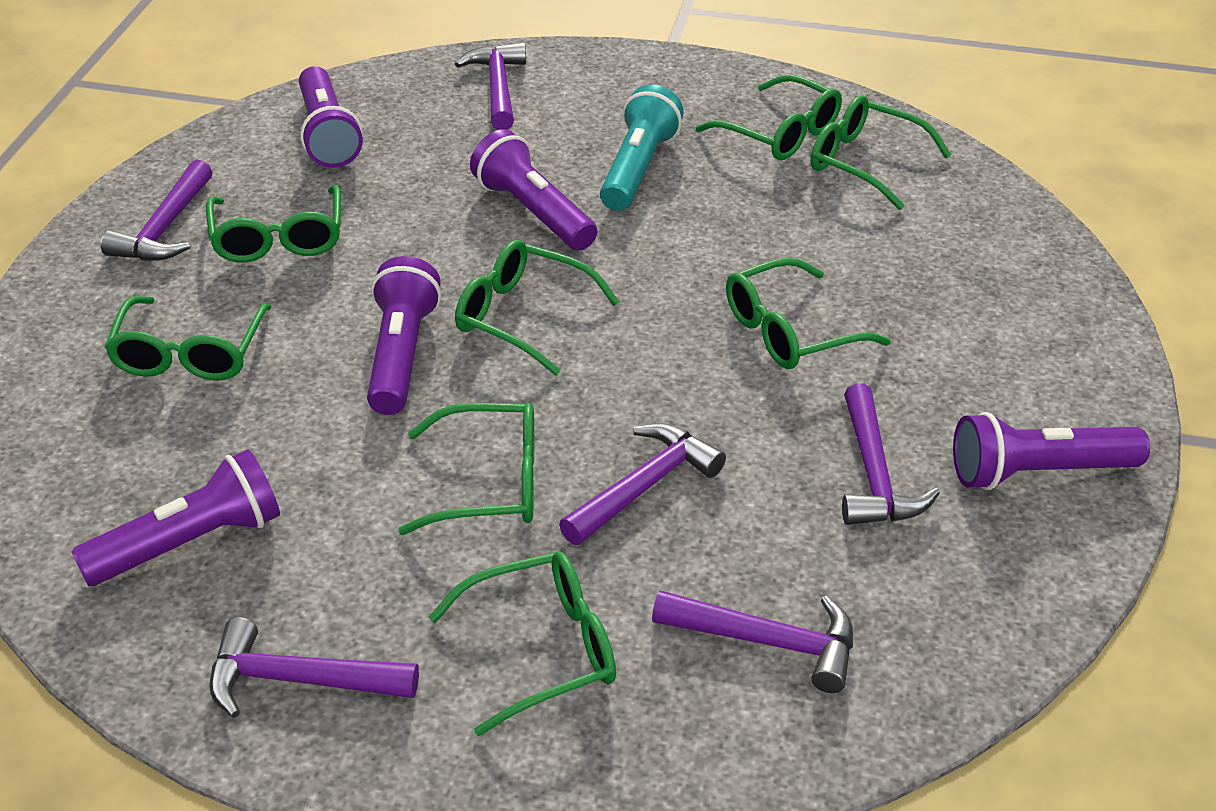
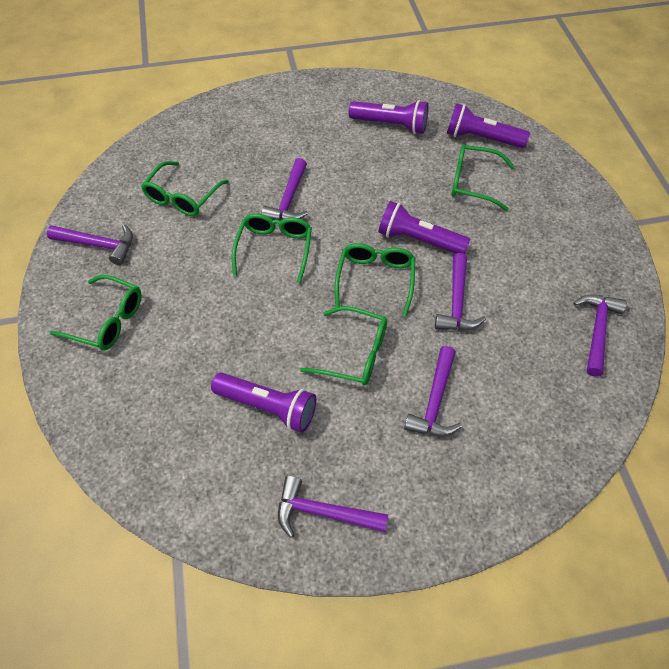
green glasses: 8 -> 6
purple flashlight: 5 -> 4
turquoise flashlight: 1 -> 0

